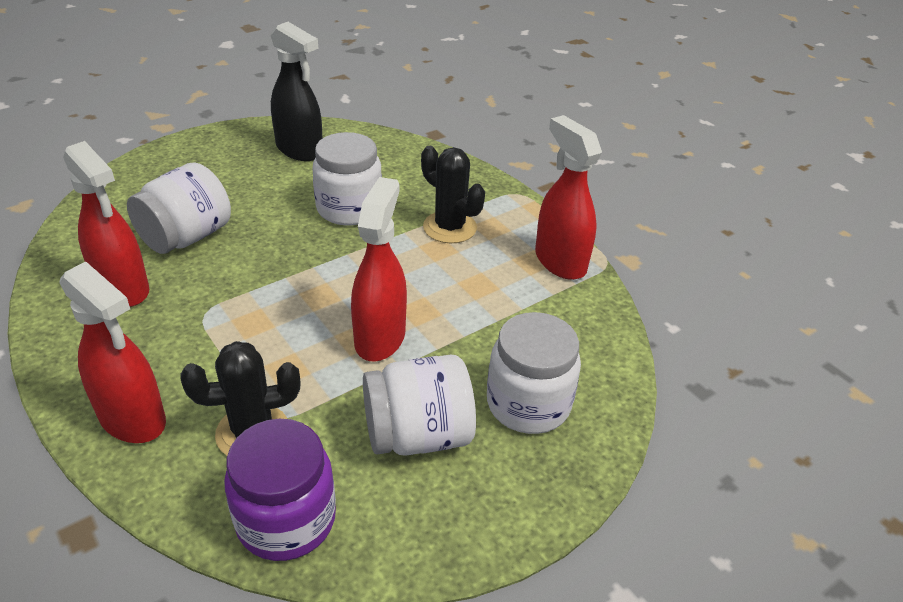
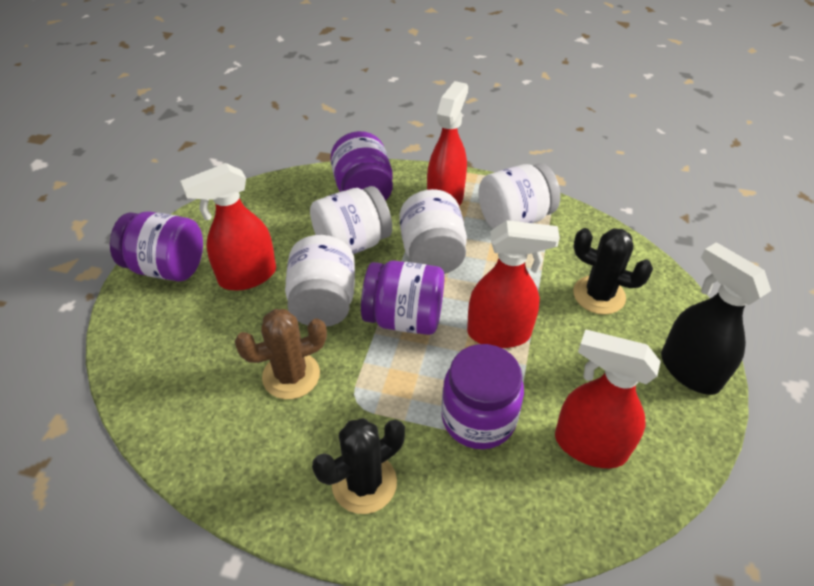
brown cactus: 0 -> 1
purple jar: 1 -> 4

